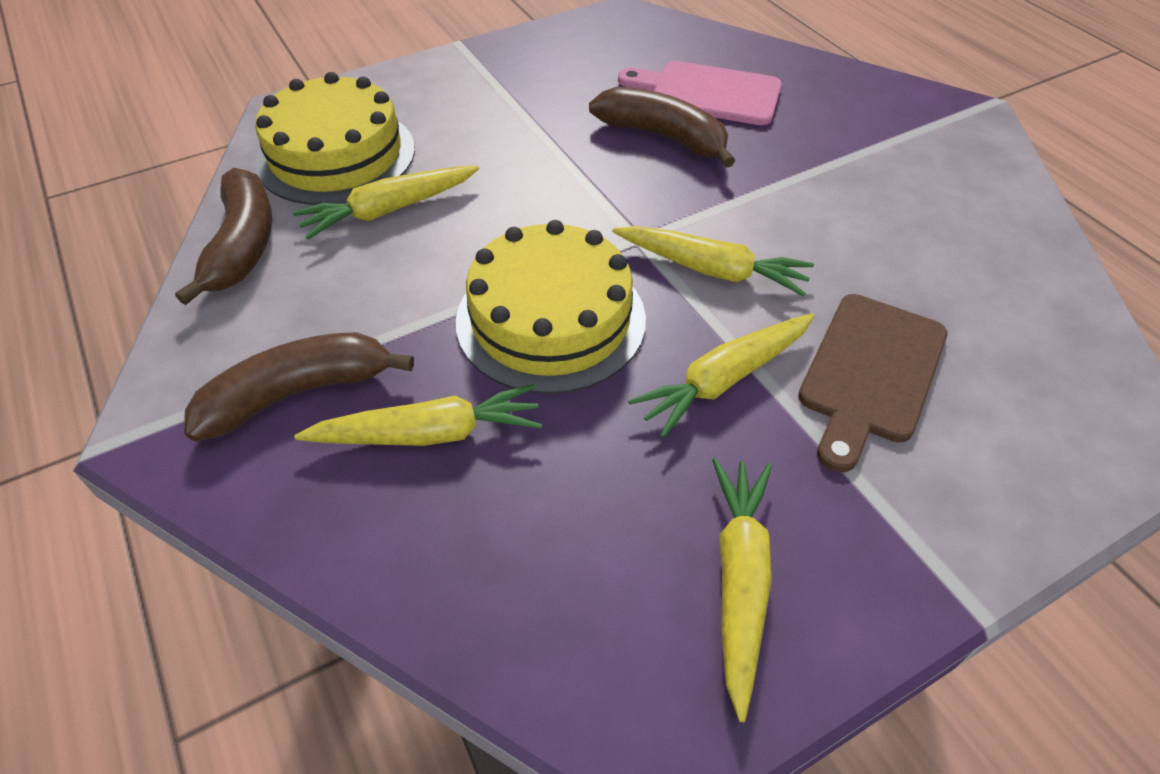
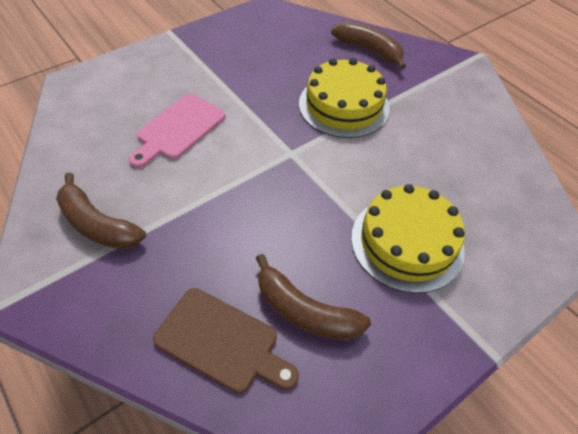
yellow carrot: 5 -> 0

